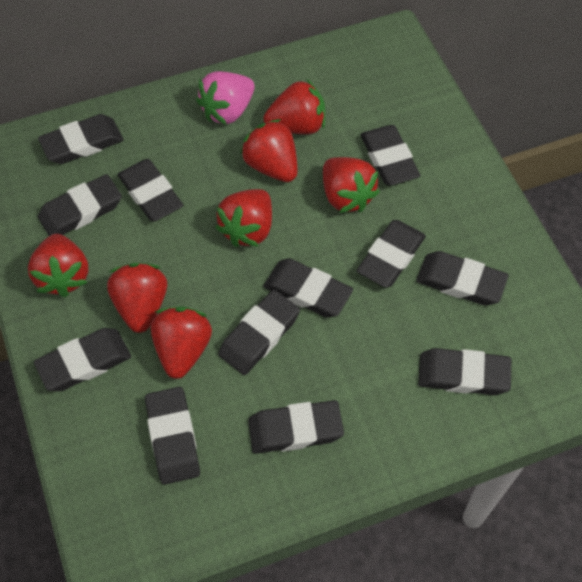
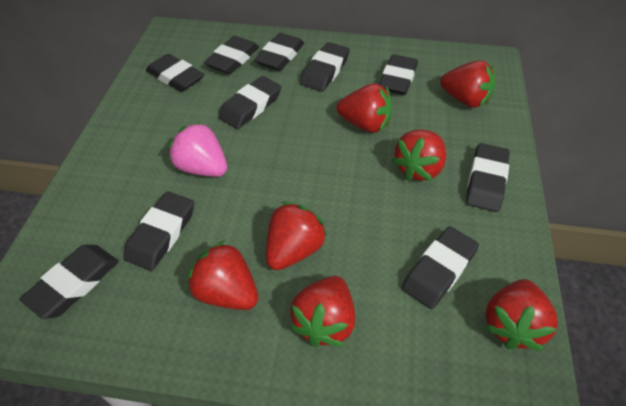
black eraser: 12 -> 10

